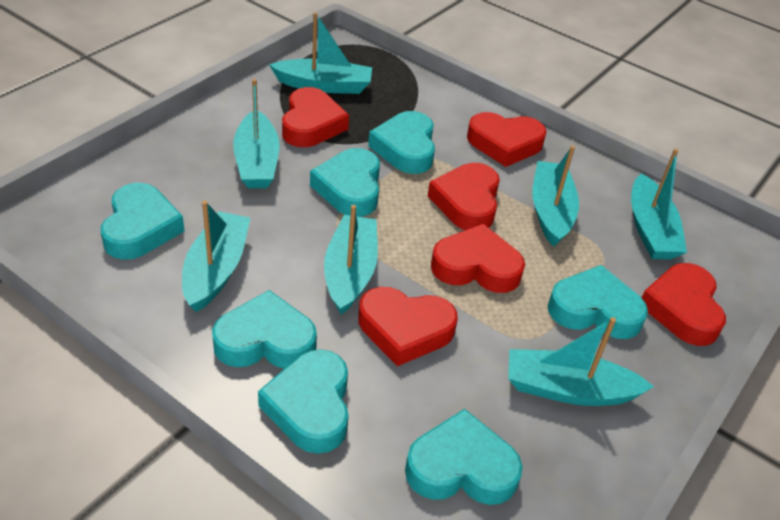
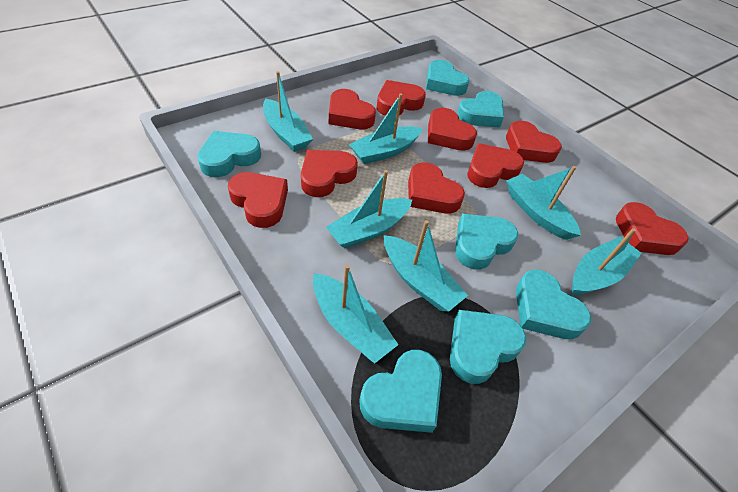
red heart: 6 -> 9

